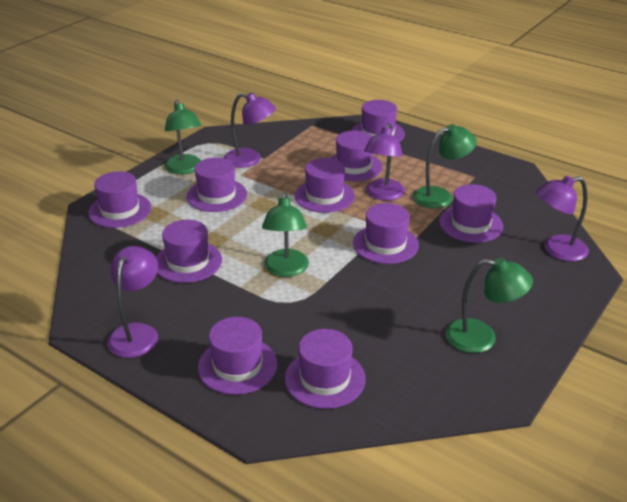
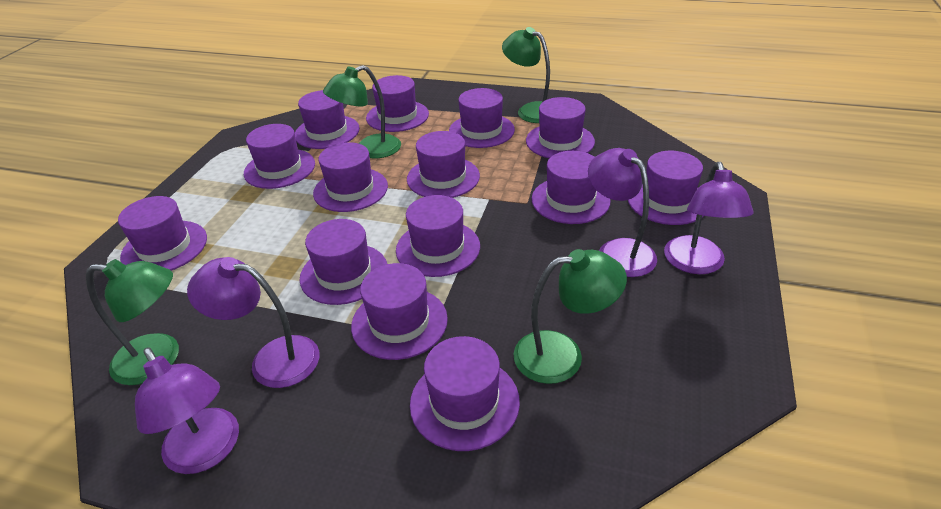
purple hat: 10 -> 14

